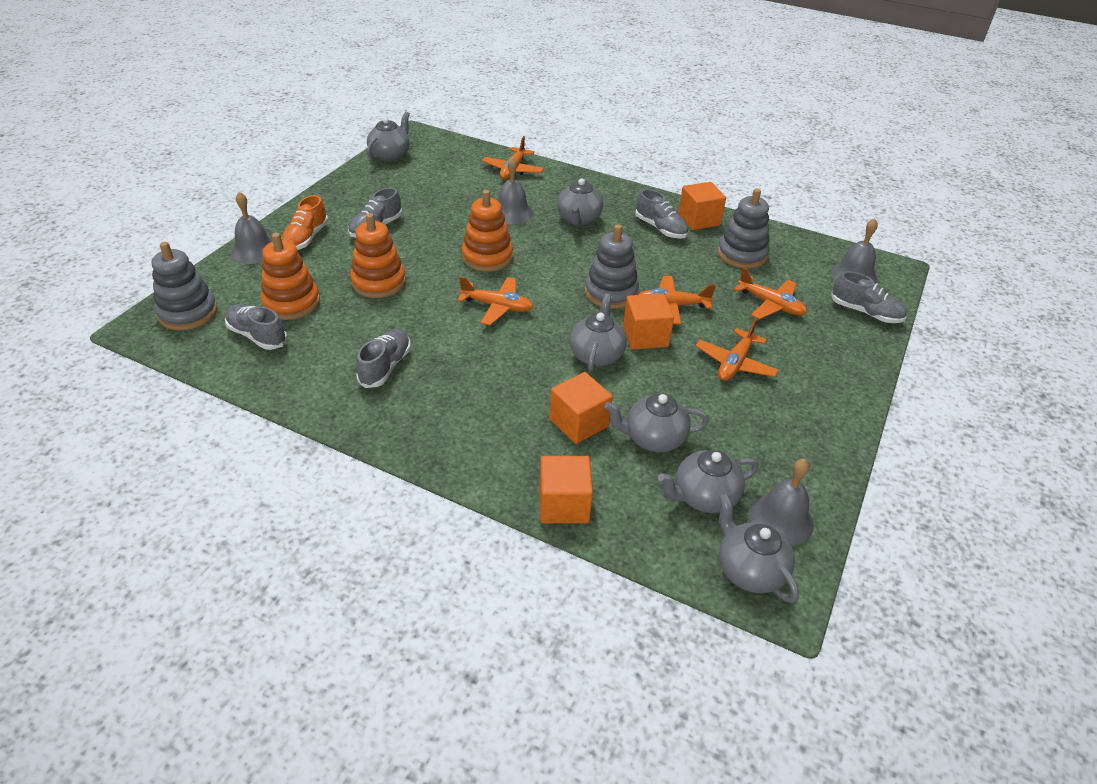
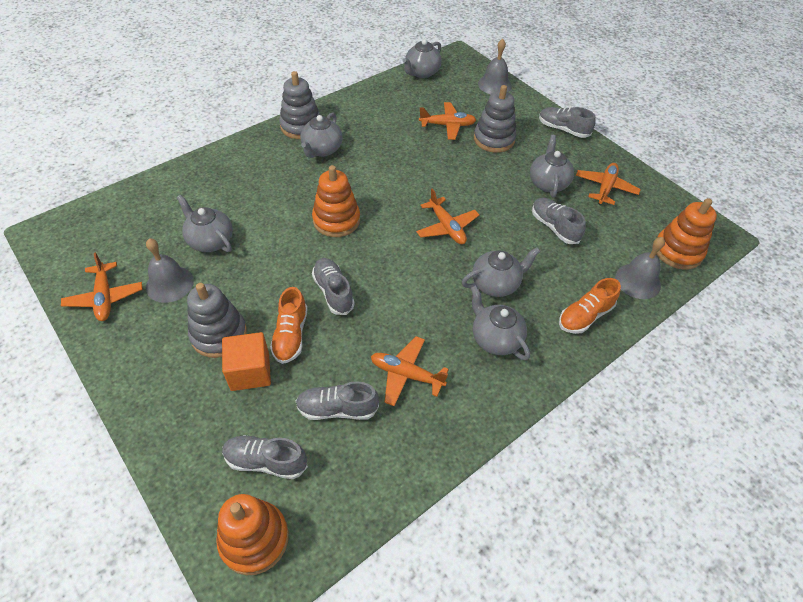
grey bell: 4 -> 3
orange cube: 4 -> 1
orange shoe: 1 -> 2

